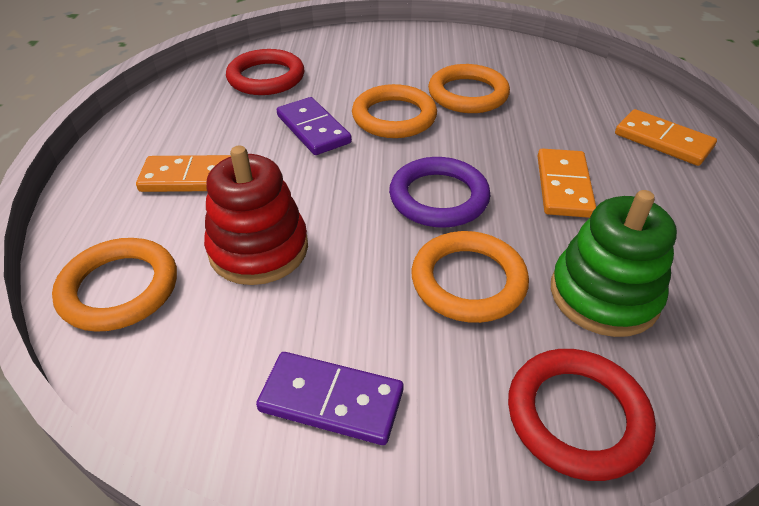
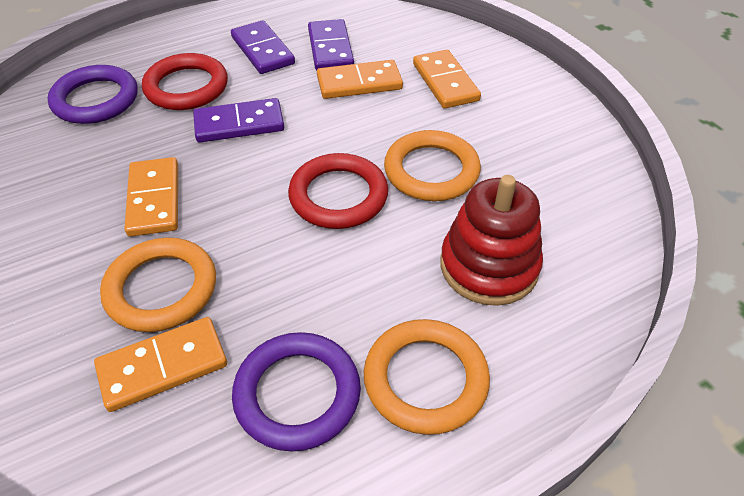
green stacking toy: 1 -> 0
orange domino: 3 -> 4
orange ring: 4 -> 3
purple domino: 2 -> 3
purple ring: 1 -> 2

